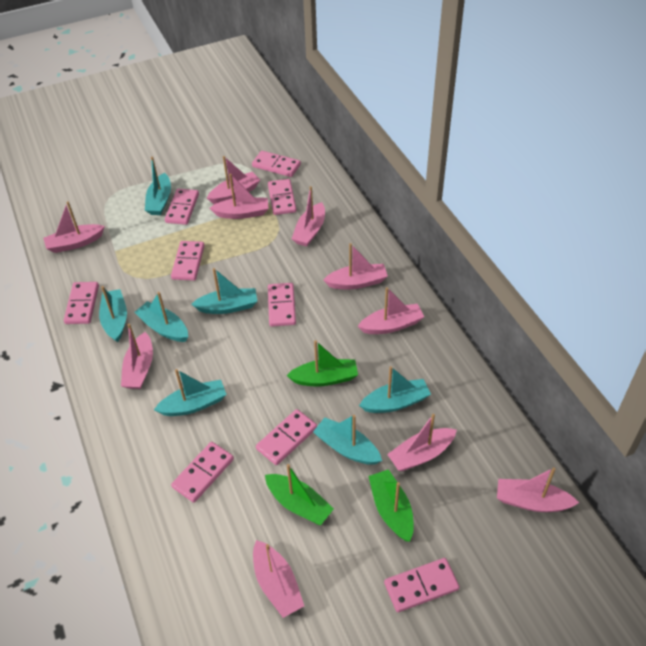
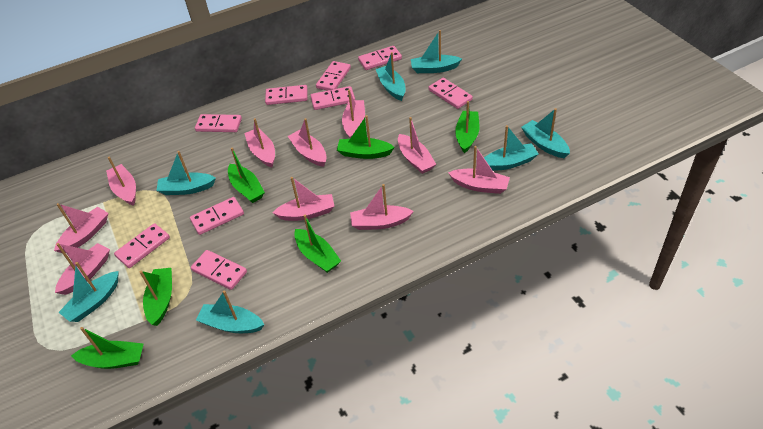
green boat: 3 -> 6

